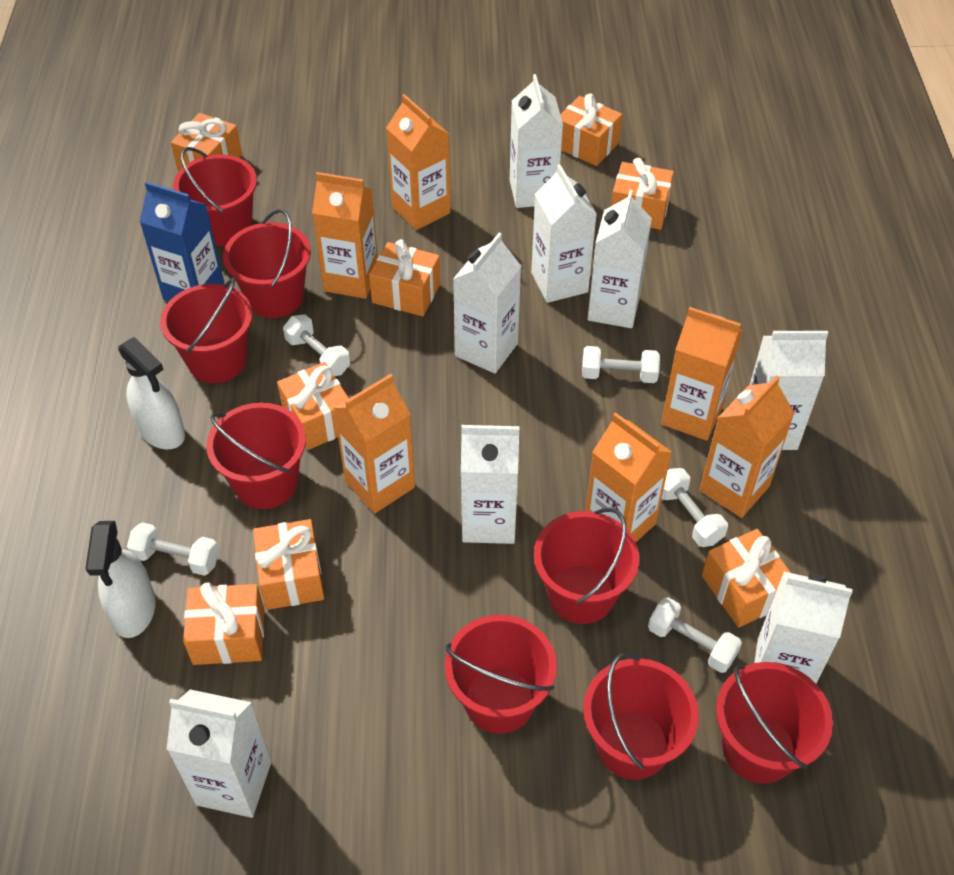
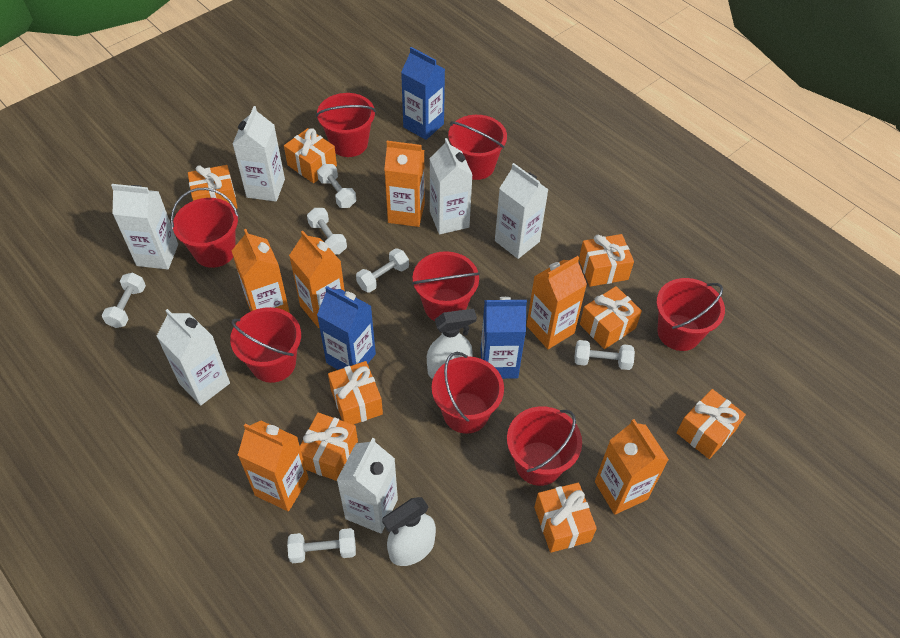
blue carton: 1 -> 3
white carton: 8 -> 6
white dumbbell: 5 -> 6

